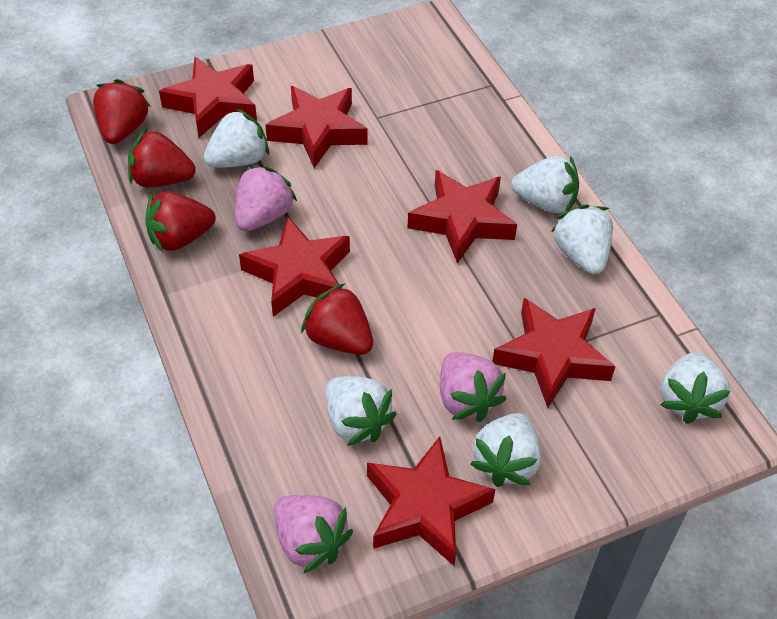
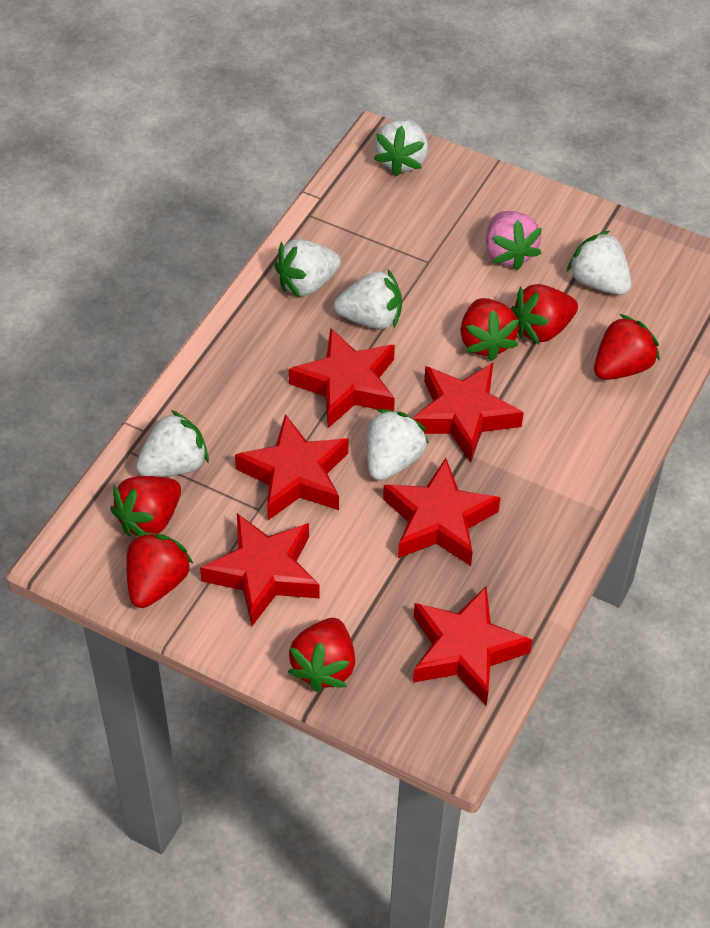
pink strawberry: 3 -> 1
red strawberry: 4 -> 6

